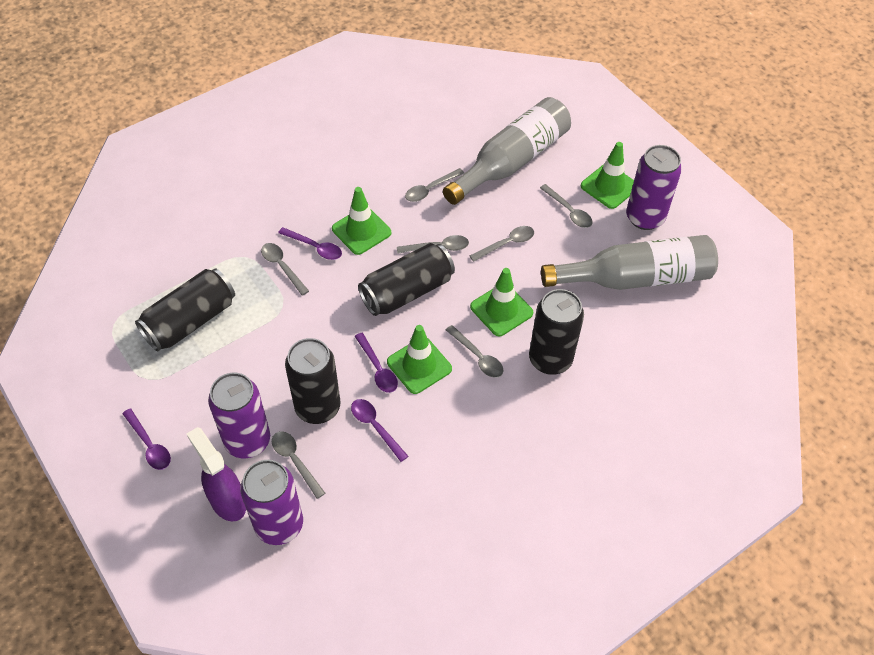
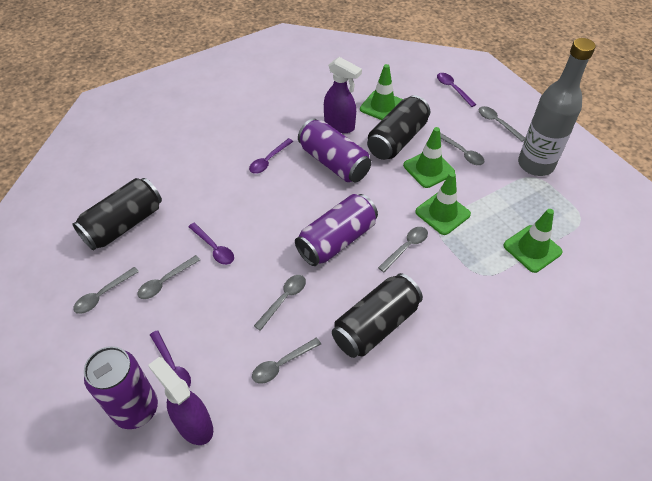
black can: 4 -> 3
grey bottle: 2 -> 1
purple spray bottle: 1 -> 2

